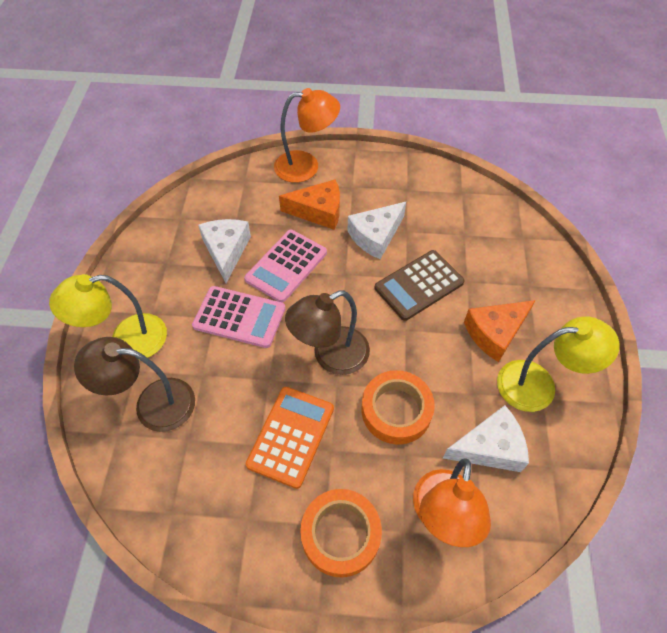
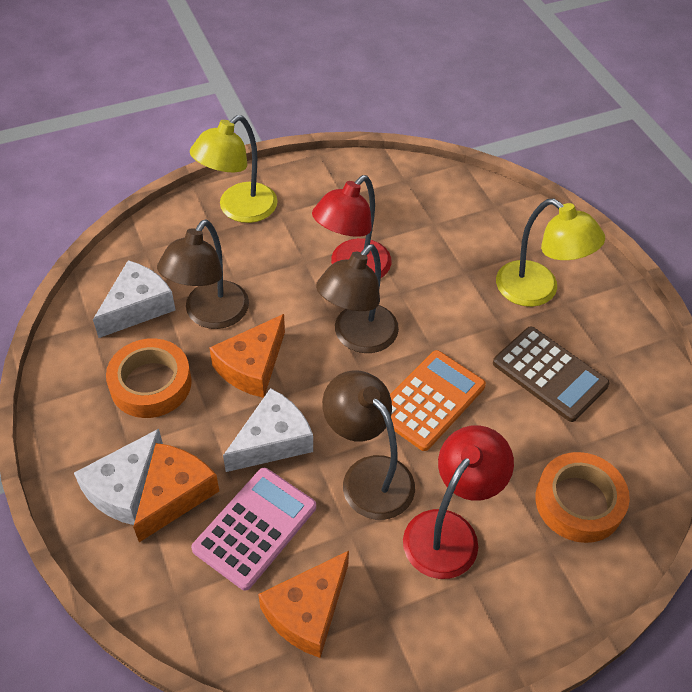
brown lamp: 2 -> 3
orange cheese: 2 -> 3
orange lamp: 2 -> 0
pink calculator: 2 -> 1
red lamp: 0 -> 2

